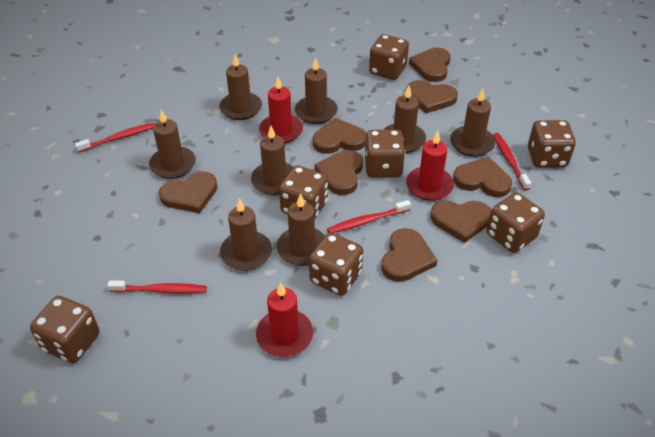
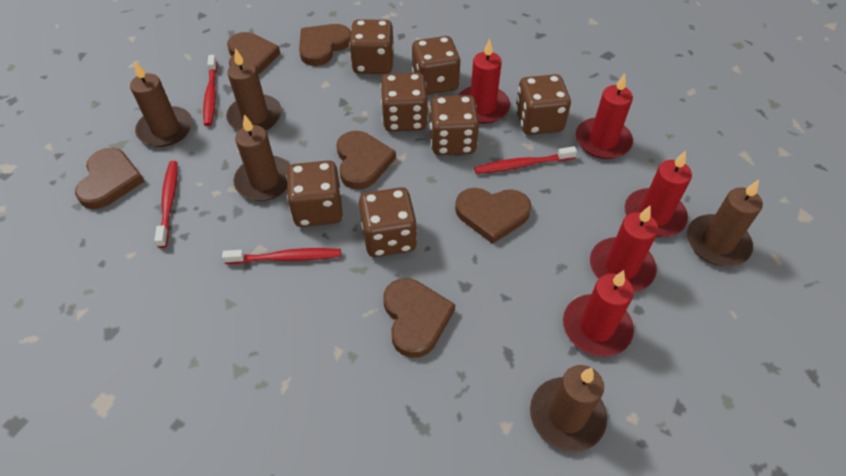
brown candle: 8 -> 5
brown heart: 8 -> 6
red candle: 3 -> 5

